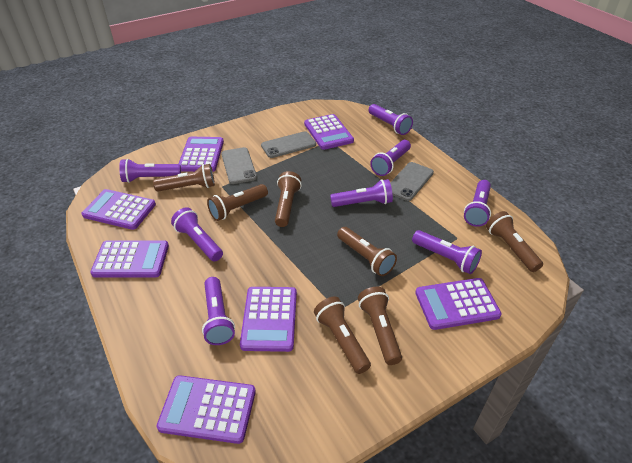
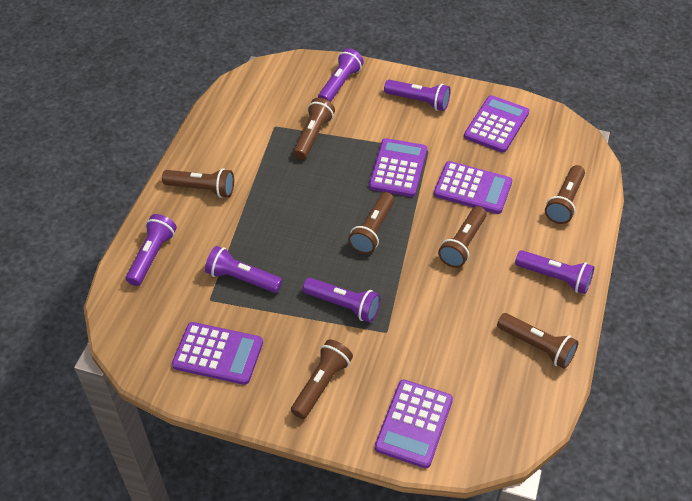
grey phone: 3 -> 0
purple calculator: 7 -> 5
purple flashlight: 8 -> 6

